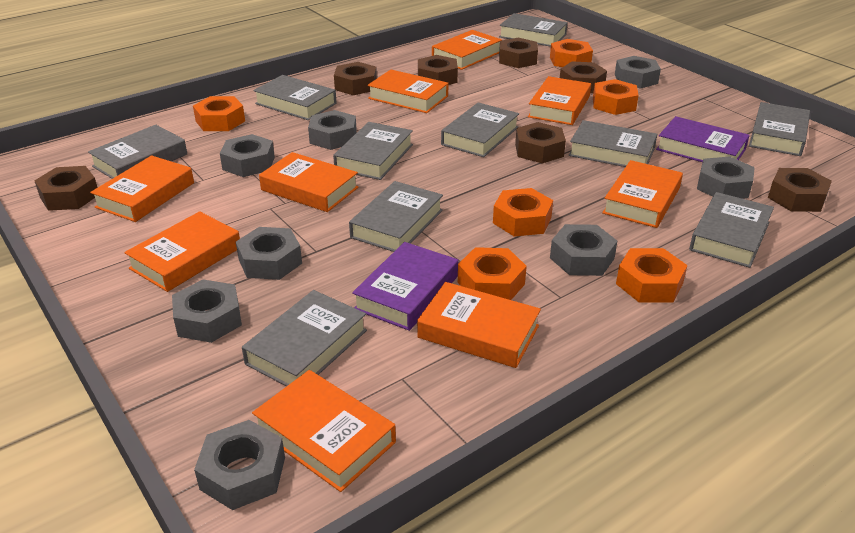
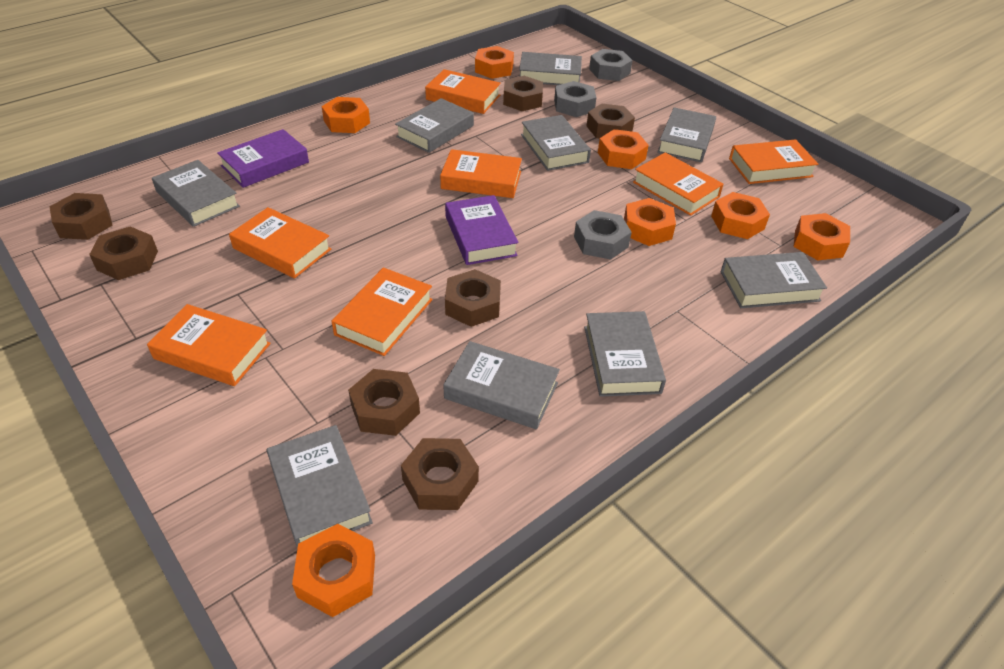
grey book: 10 -> 9
grey nut: 8 -> 3
orange book: 9 -> 7
orange nut: 6 -> 7

